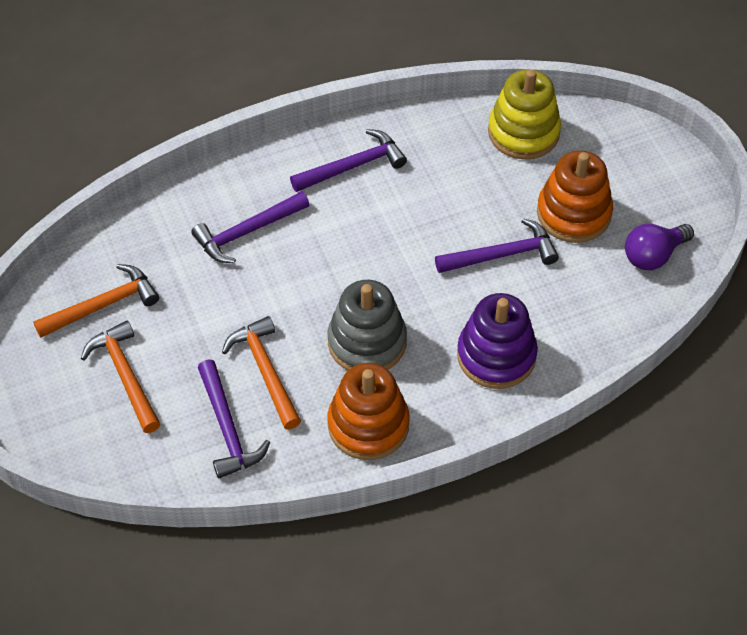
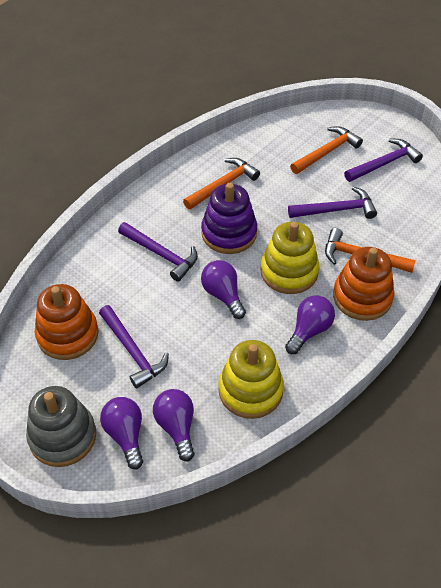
purple light bulb: 1 -> 4
yellow stacking toy: 1 -> 2

